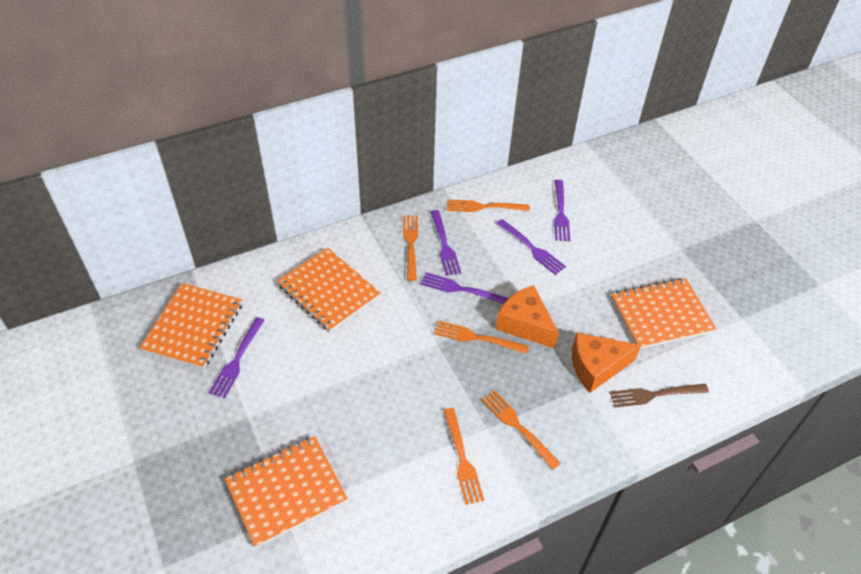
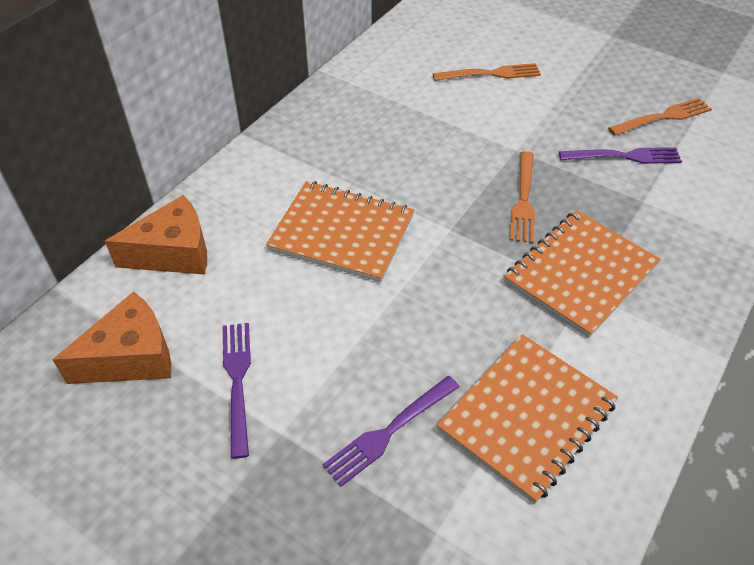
brown fork: 1 -> 0
orange fork: 5 -> 3
orange notebook: 4 -> 3
purple fork: 5 -> 3

